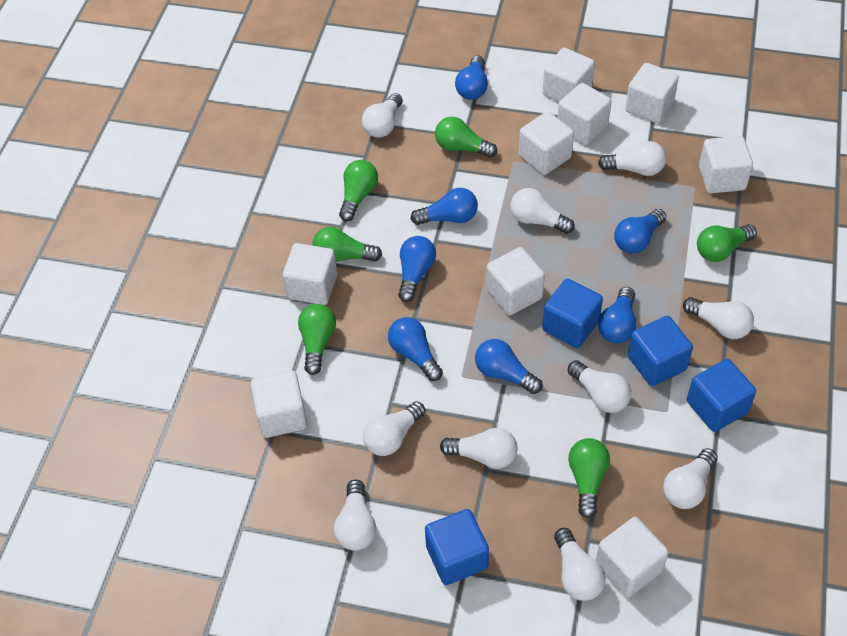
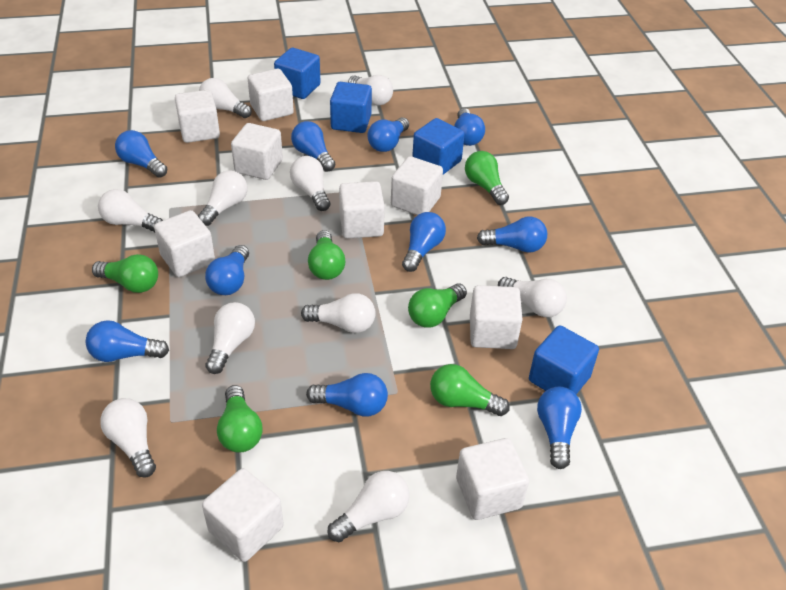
blue light bulb: 7 -> 10

